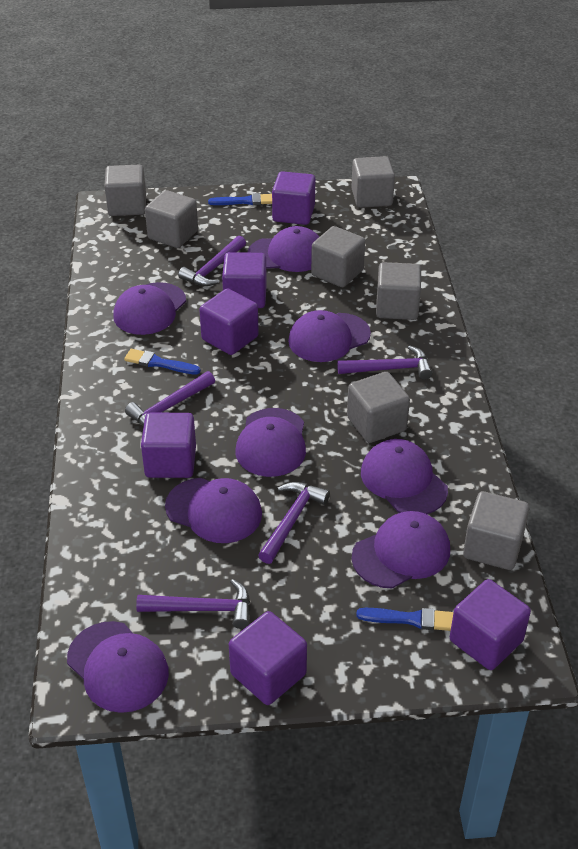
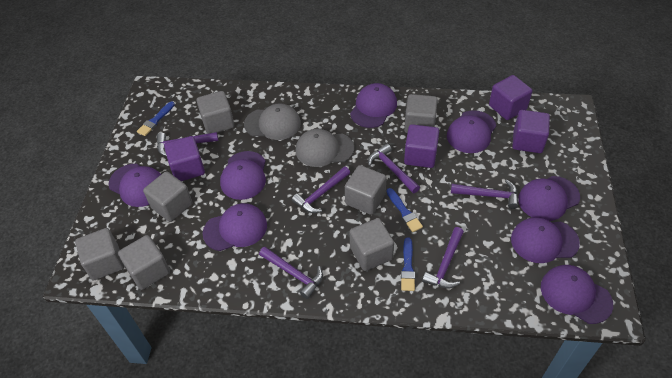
grey cap: 0 -> 2
purple cube: 6 -> 4
purple hammer: 5 -> 6

